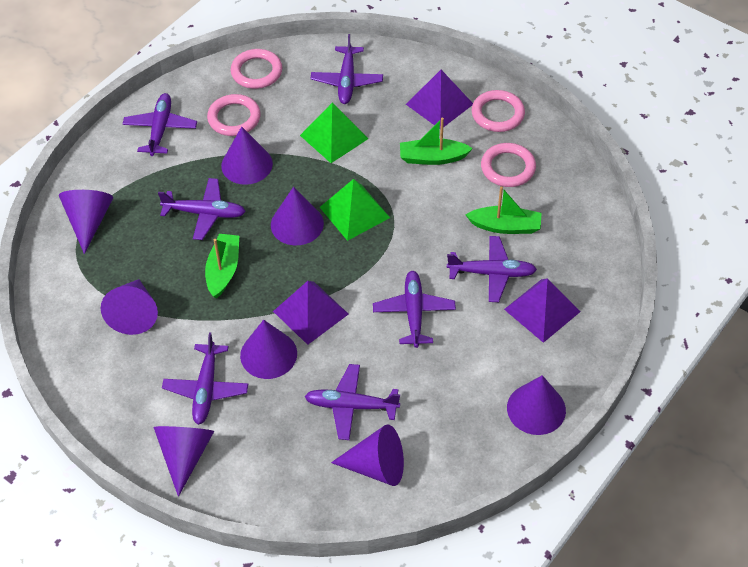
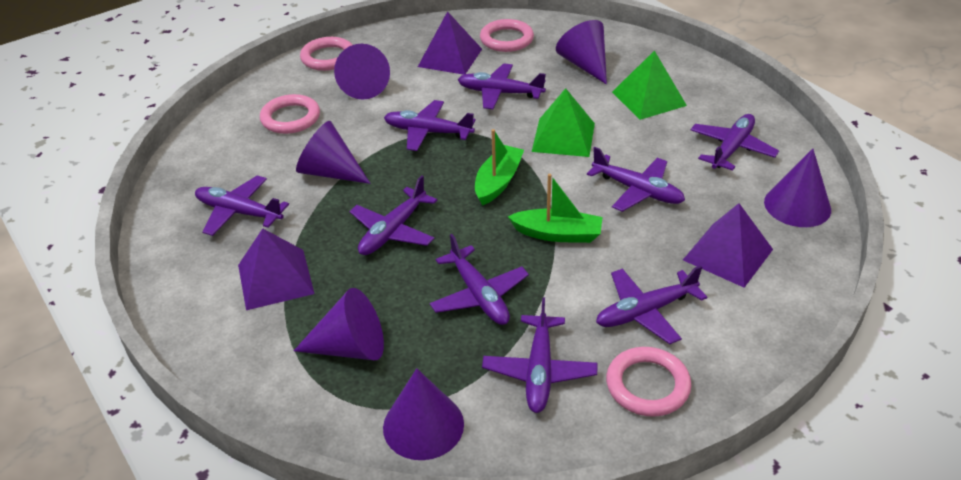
green boat: 3 -> 2
purple cone: 8 -> 6
purple plane: 7 -> 9

